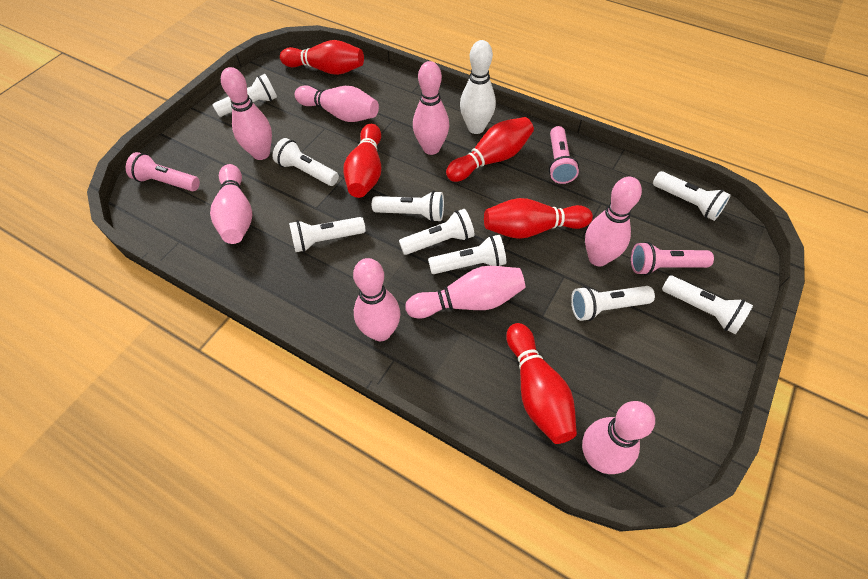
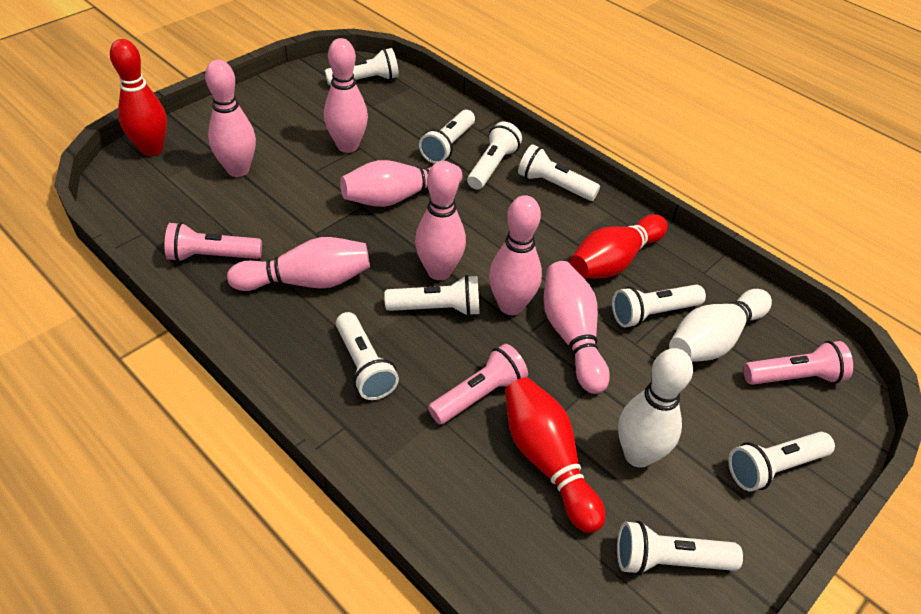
pink bowling pin: 8 -> 7
red bowling pin: 5 -> 3
white bowling pin: 1 -> 2

